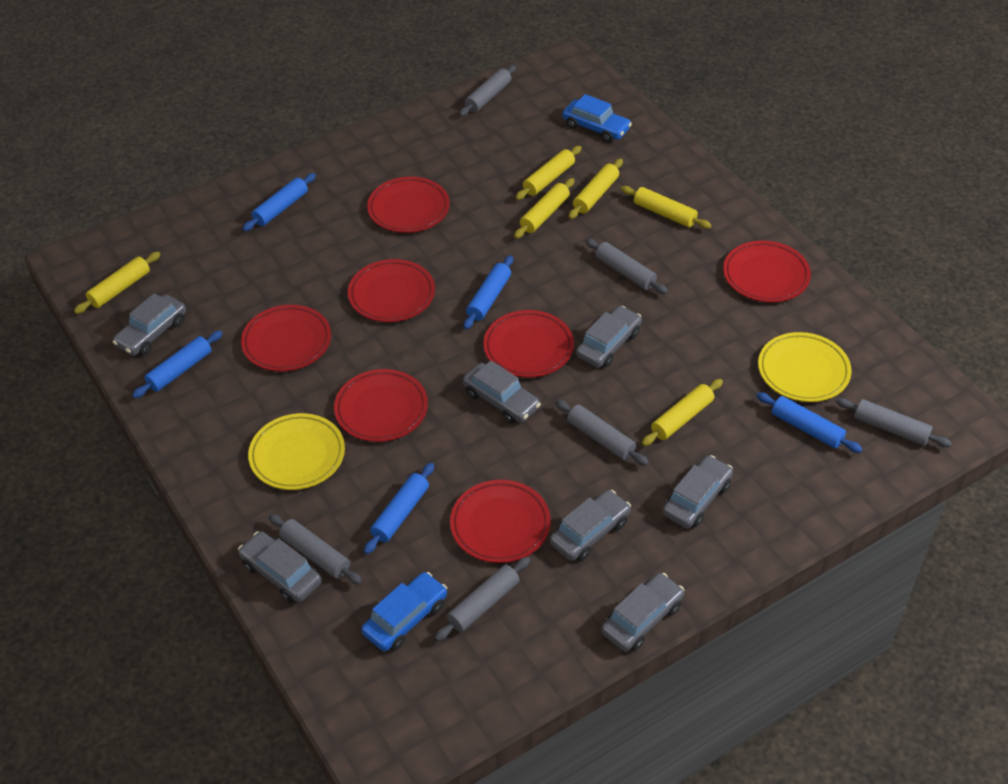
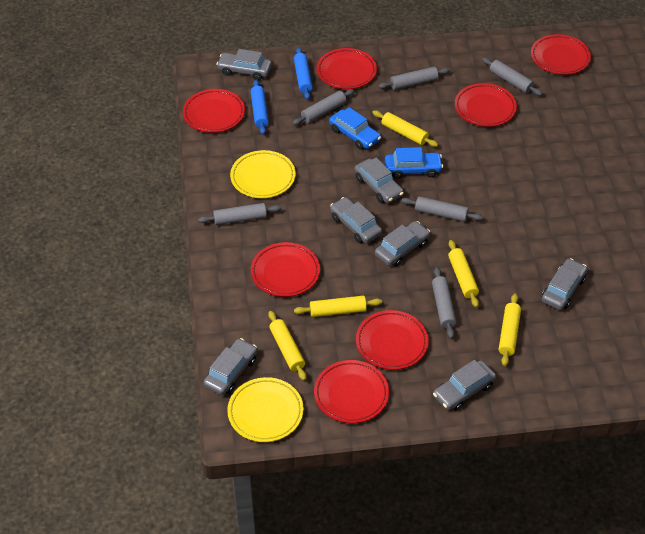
blue rolling pin: 5 -> 2
yellow rolling pin: 6 -> 5

